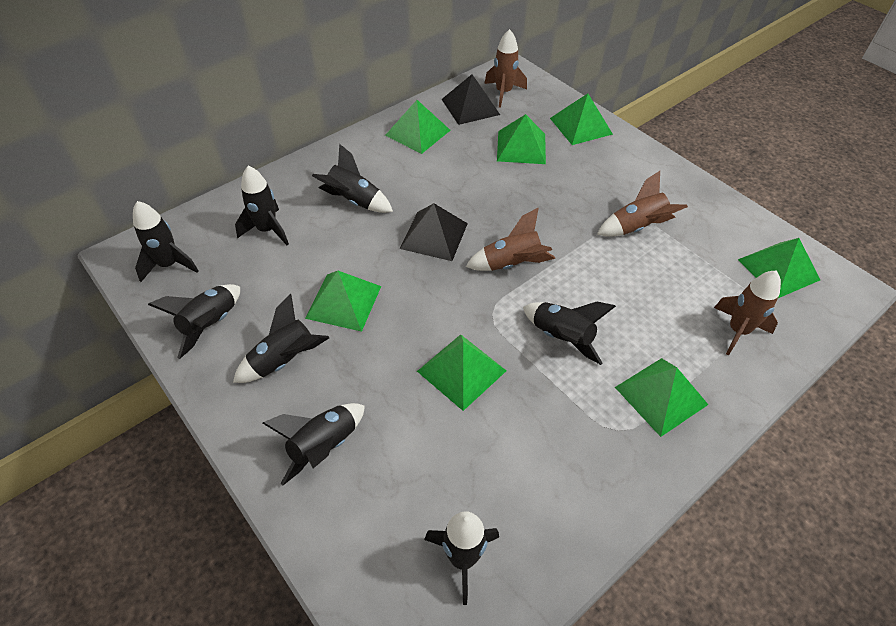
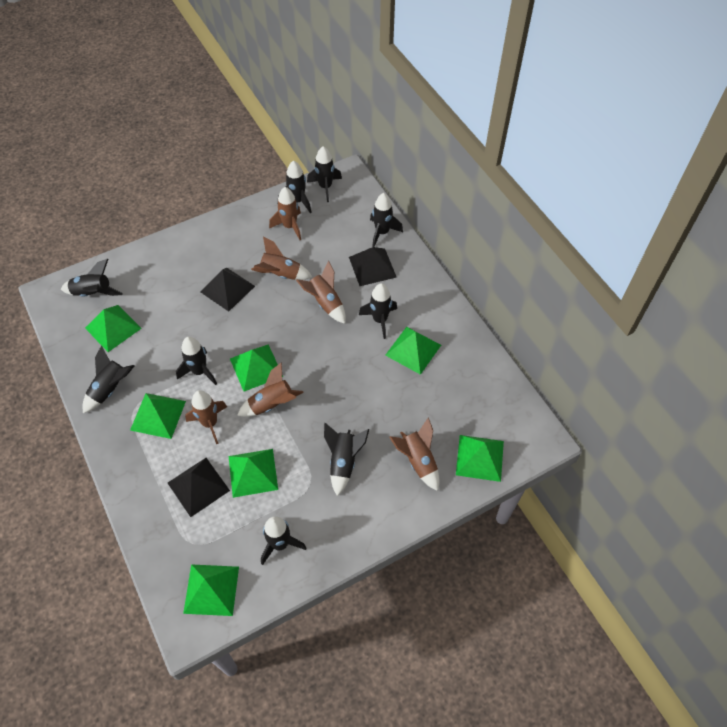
black pyramid: 2 -> 3
black rocket: 8 -> 9
brown rocket: 4 -> 6

